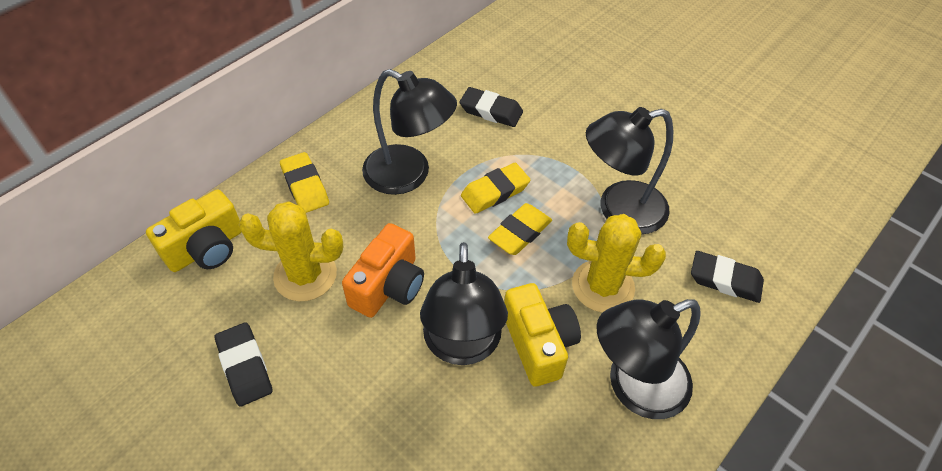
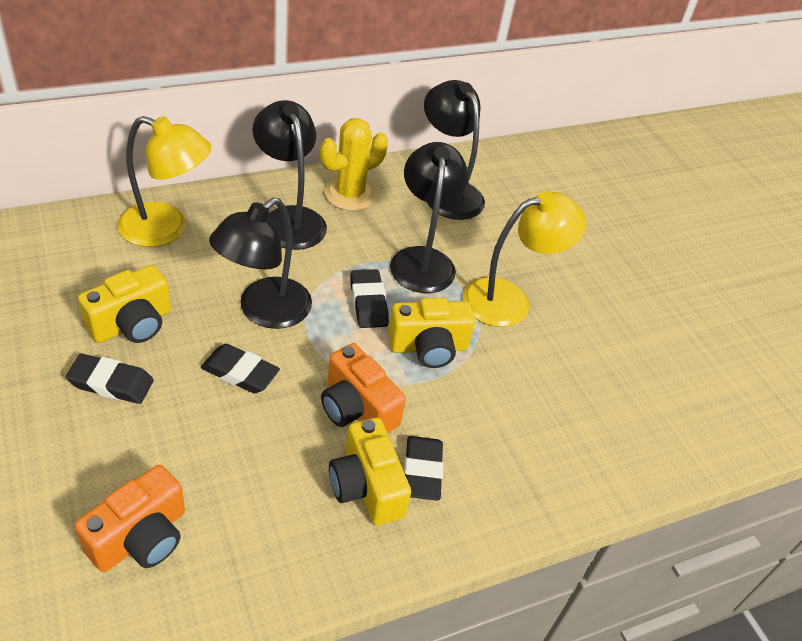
black eraser: 3 -> 4
orange camera: 1 -> 2
yellow cactus: 2 -> 1
yellow camera: 2 -> 3
yellow eraser: 3 -> 0
yellow lamp: 0 -> 2

